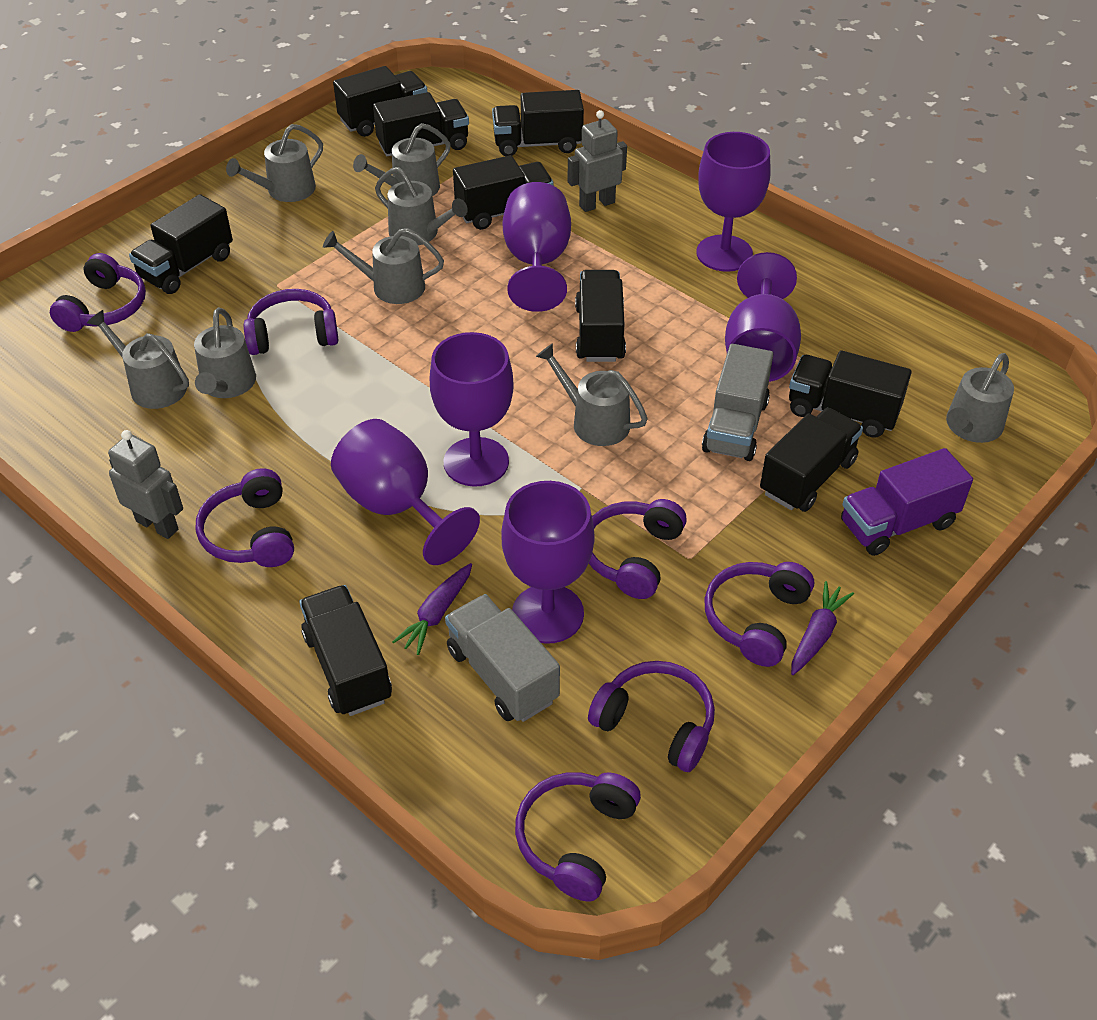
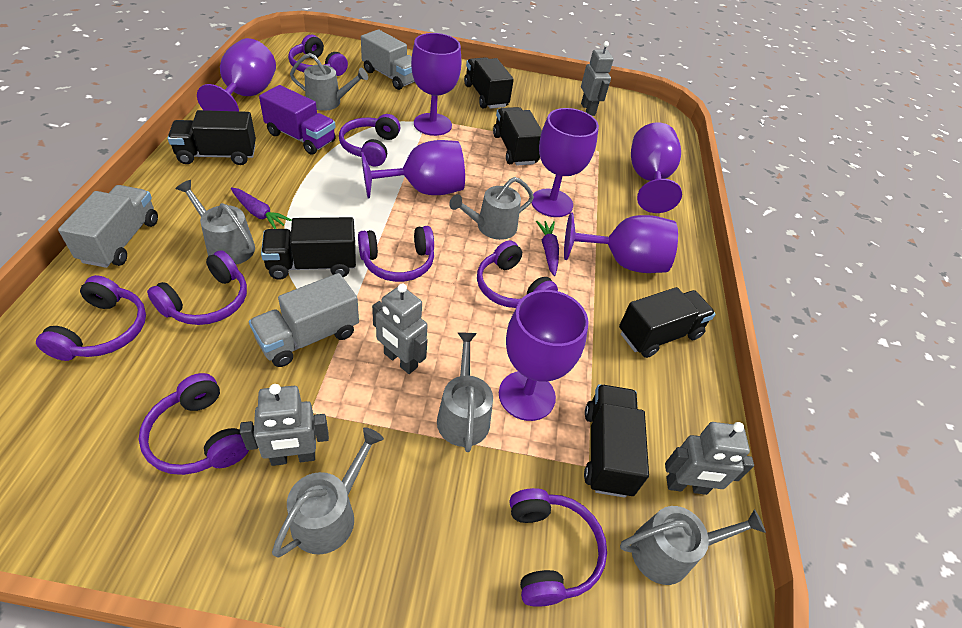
black truck: 9 -> 6
grey robot: 2 -> 4
grey truck: 2 -> 3
grey watering can: 8 -> 6
purple goblet: 6 -> 7
purple headphones: 7 -> 8

